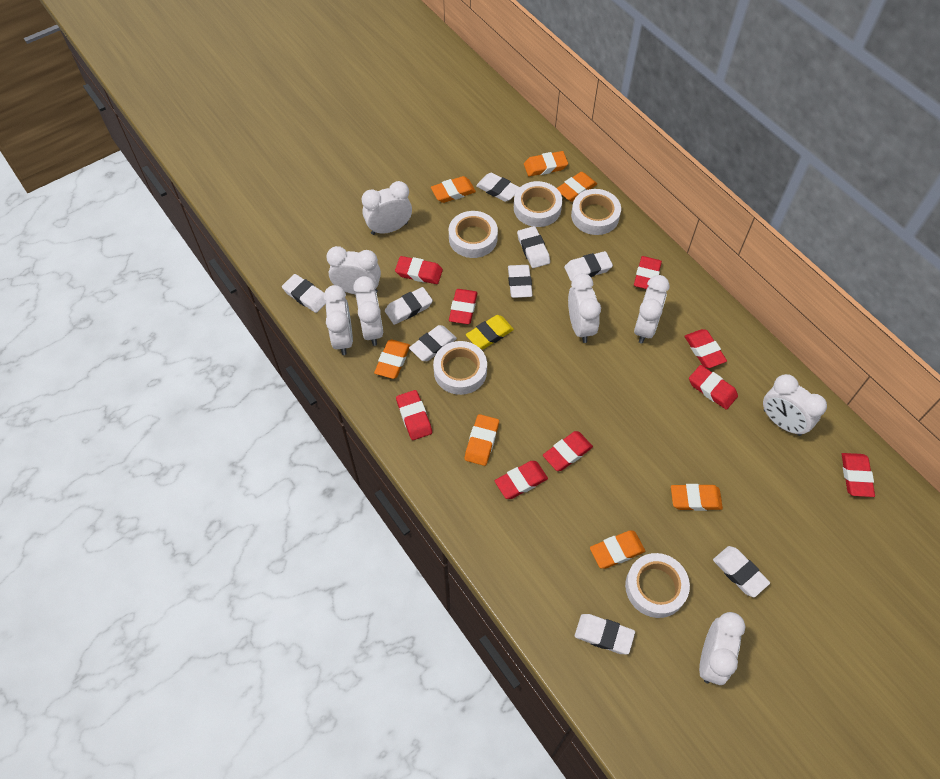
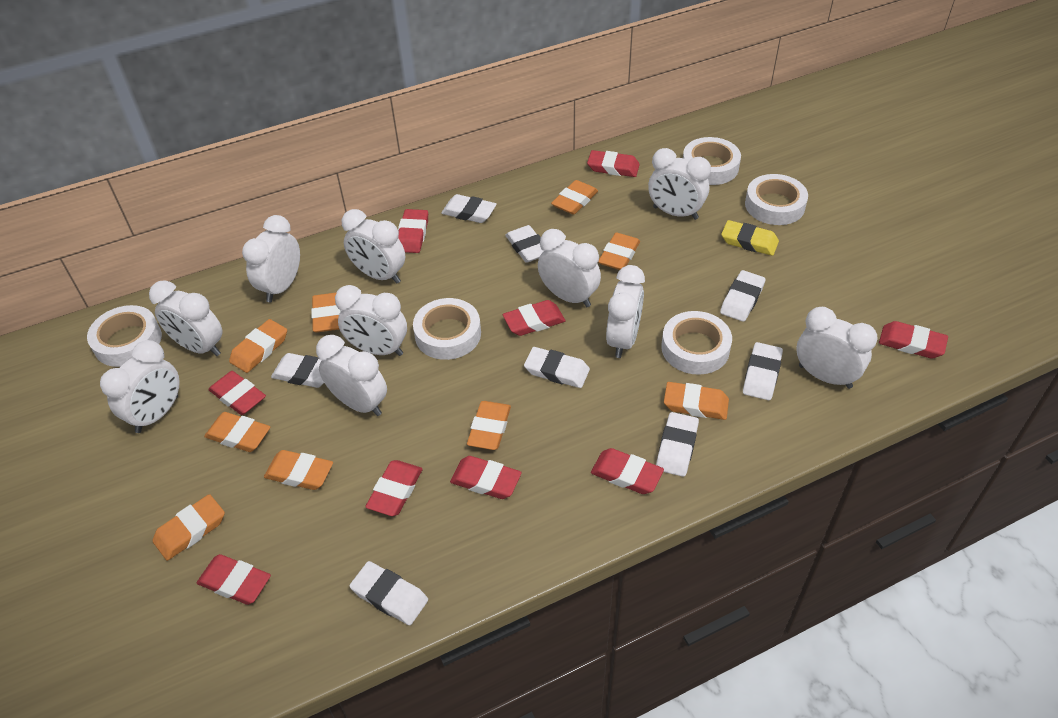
orange eraser: 7 -> 9
white clock: 8 -> 10
white eraser: 9 -> 8

